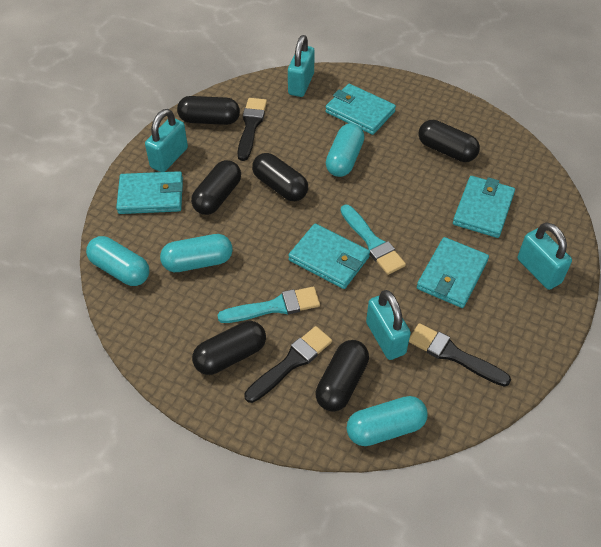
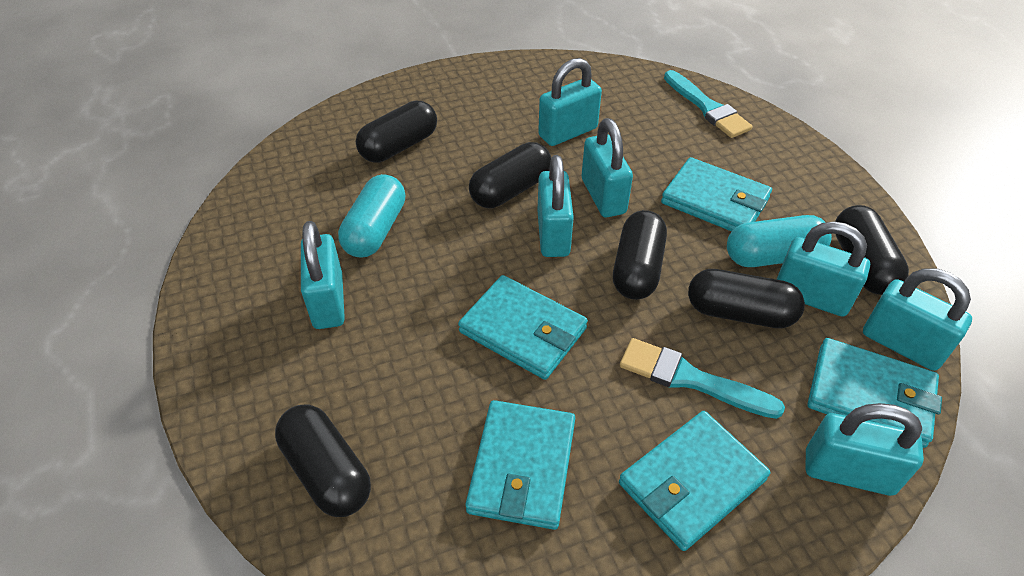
black brush: 3 -> 0
turquoise capsule: 4 -> 2
turquoise padlock: 4 -> 7

